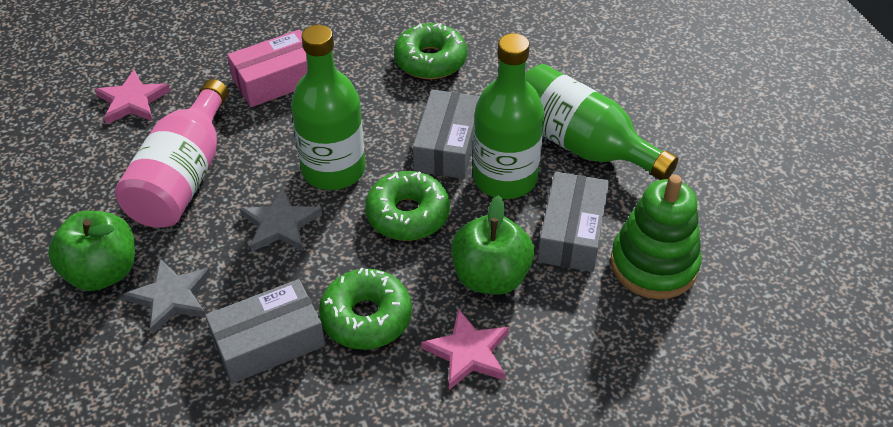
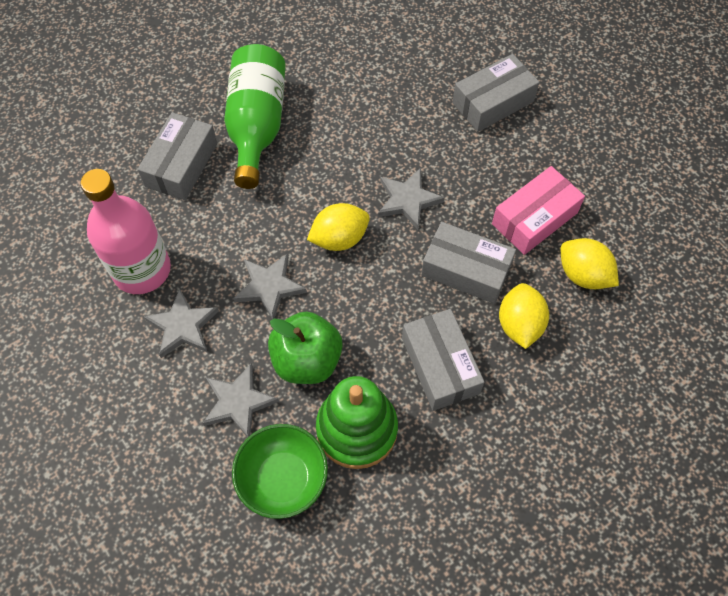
green apple: 2 -> 1
green bottle: 3 -> 1
green bowl: 0 -> 1
green donut: 3 -> 0
grey box: 3 -> 4
grey star: 2 -> 4
pink star: 2 -> 0
yellow lemon: 0 -> 3

